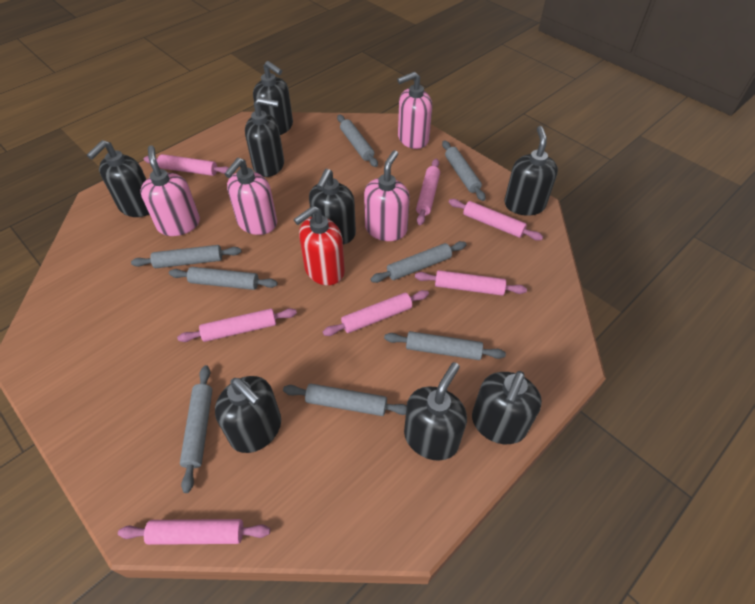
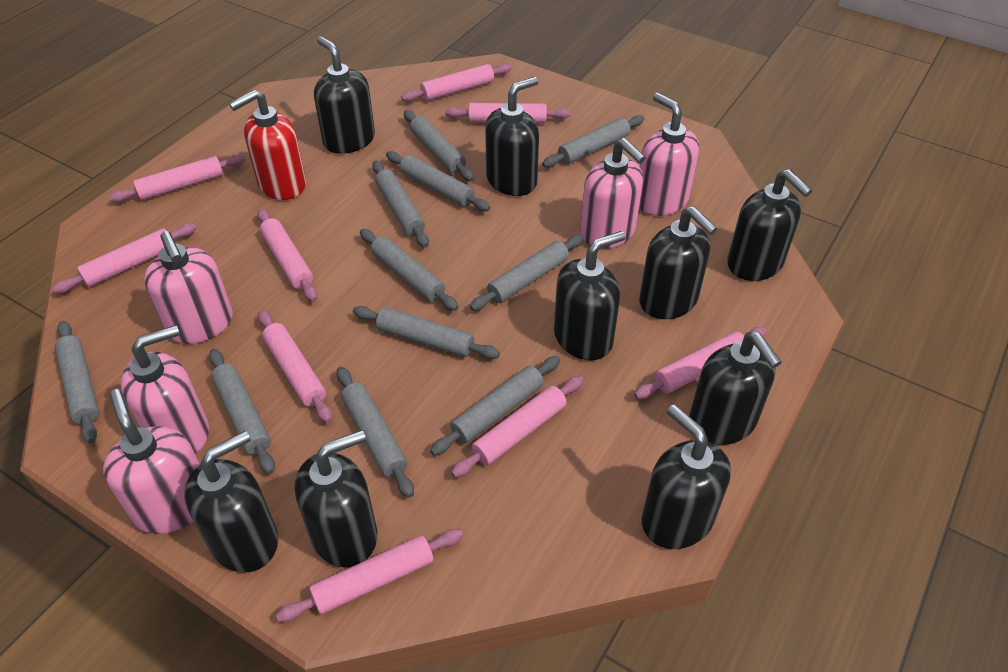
black soap dispenser: 8 -> 9
grey rolling pin: 8 -> 11
pink rolling pin: 7 -> 9
pink soap dispenser: 4 -> 5

